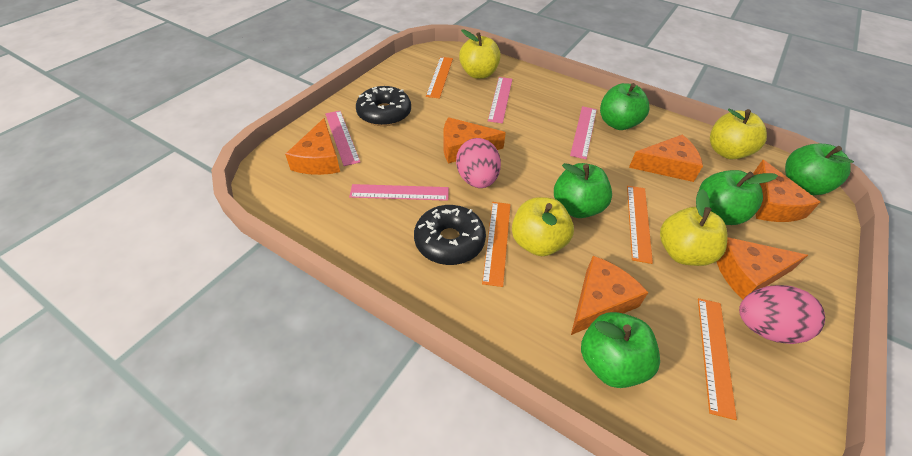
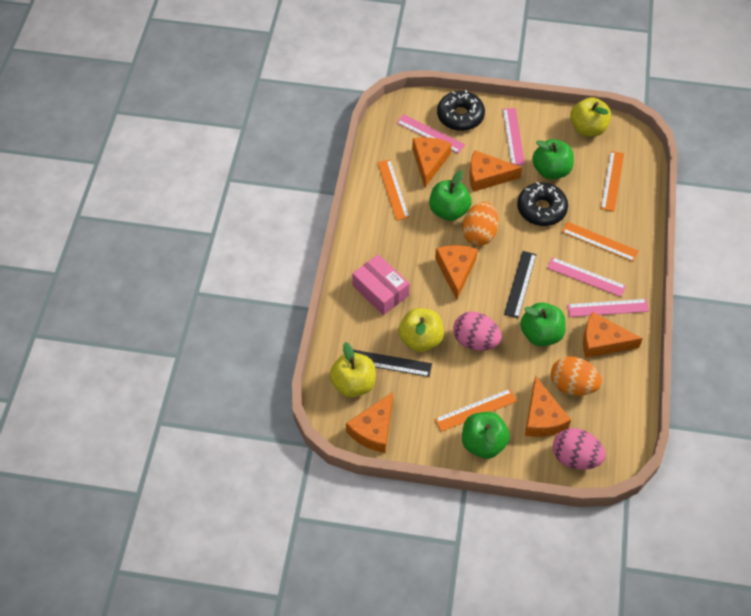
black ruler: 0 -> 2
green apple: 5 -> 4
orange egg: 0 -> 2
pink box: 0 -> 1
yellow apple: 4 -> 3

